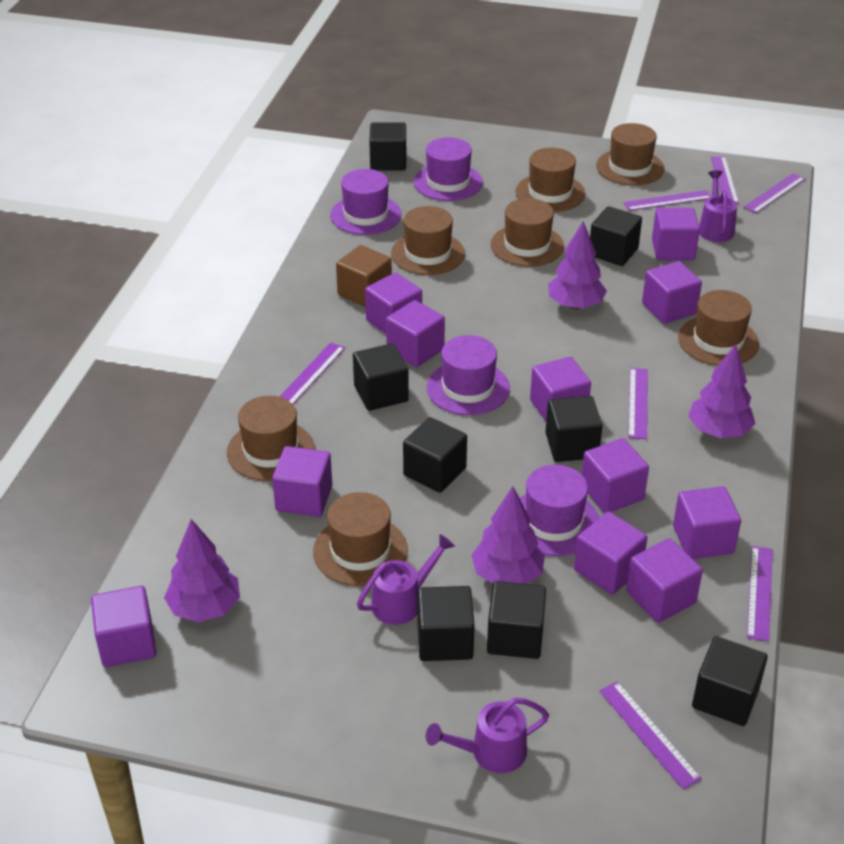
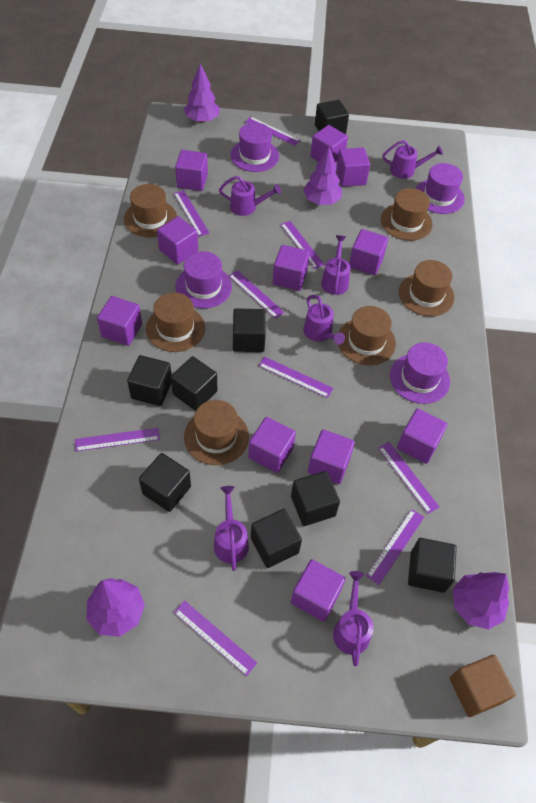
brown hat: 7 -> 6
purple ruler: 7 -> 9
purple watering can: 3 -> 6

